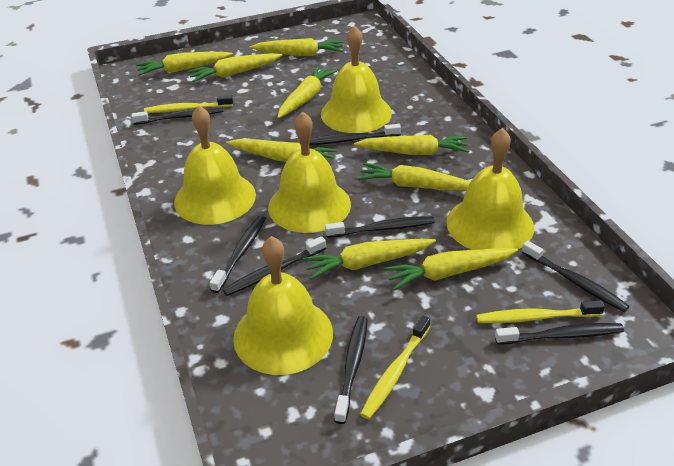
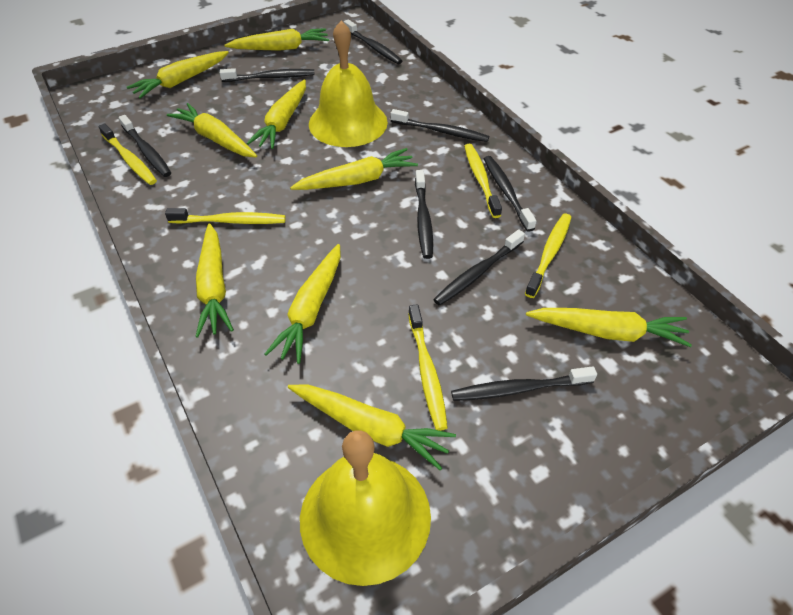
yellow bell: 5 -> 2
yellow toothbrush: 3 -> 5

